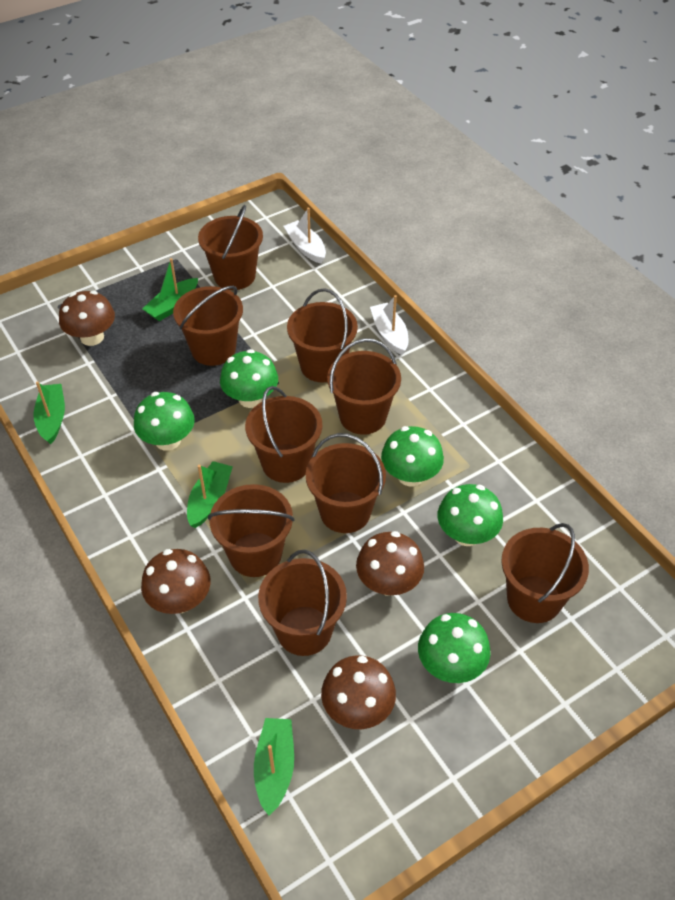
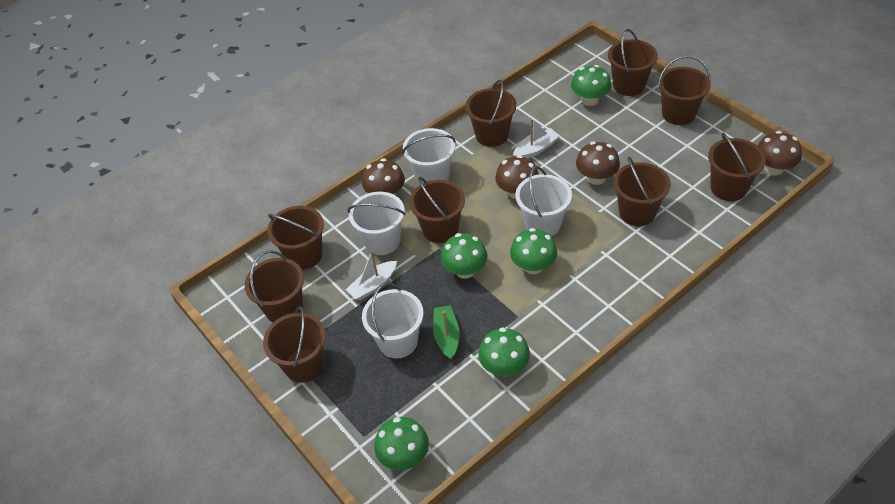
green boat: 4 -> 1
white bucket: 0 -> 4

